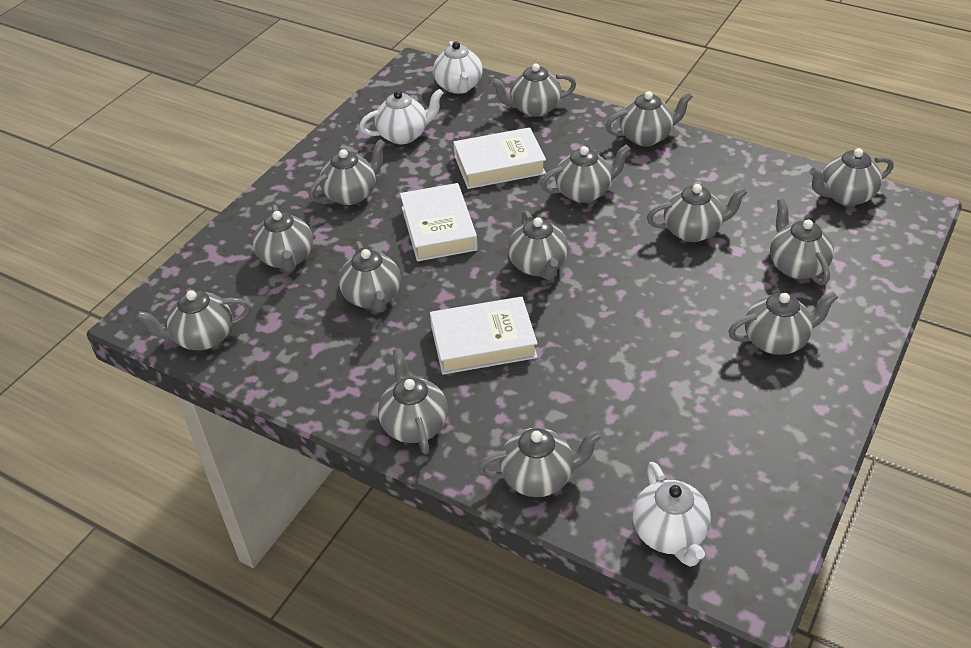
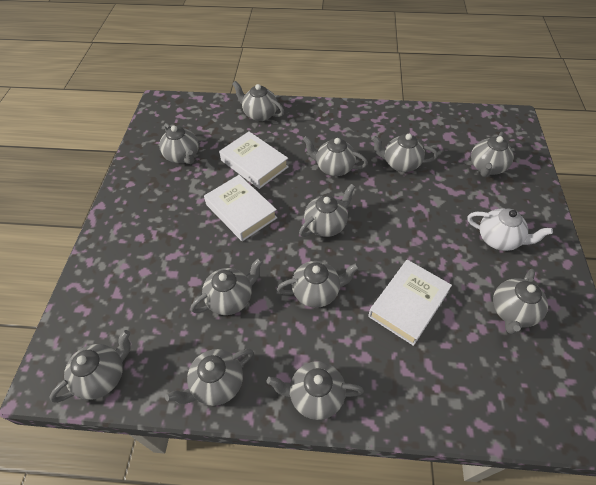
grey teapot: 14 -> 12
white teapot: 3 -> 1

